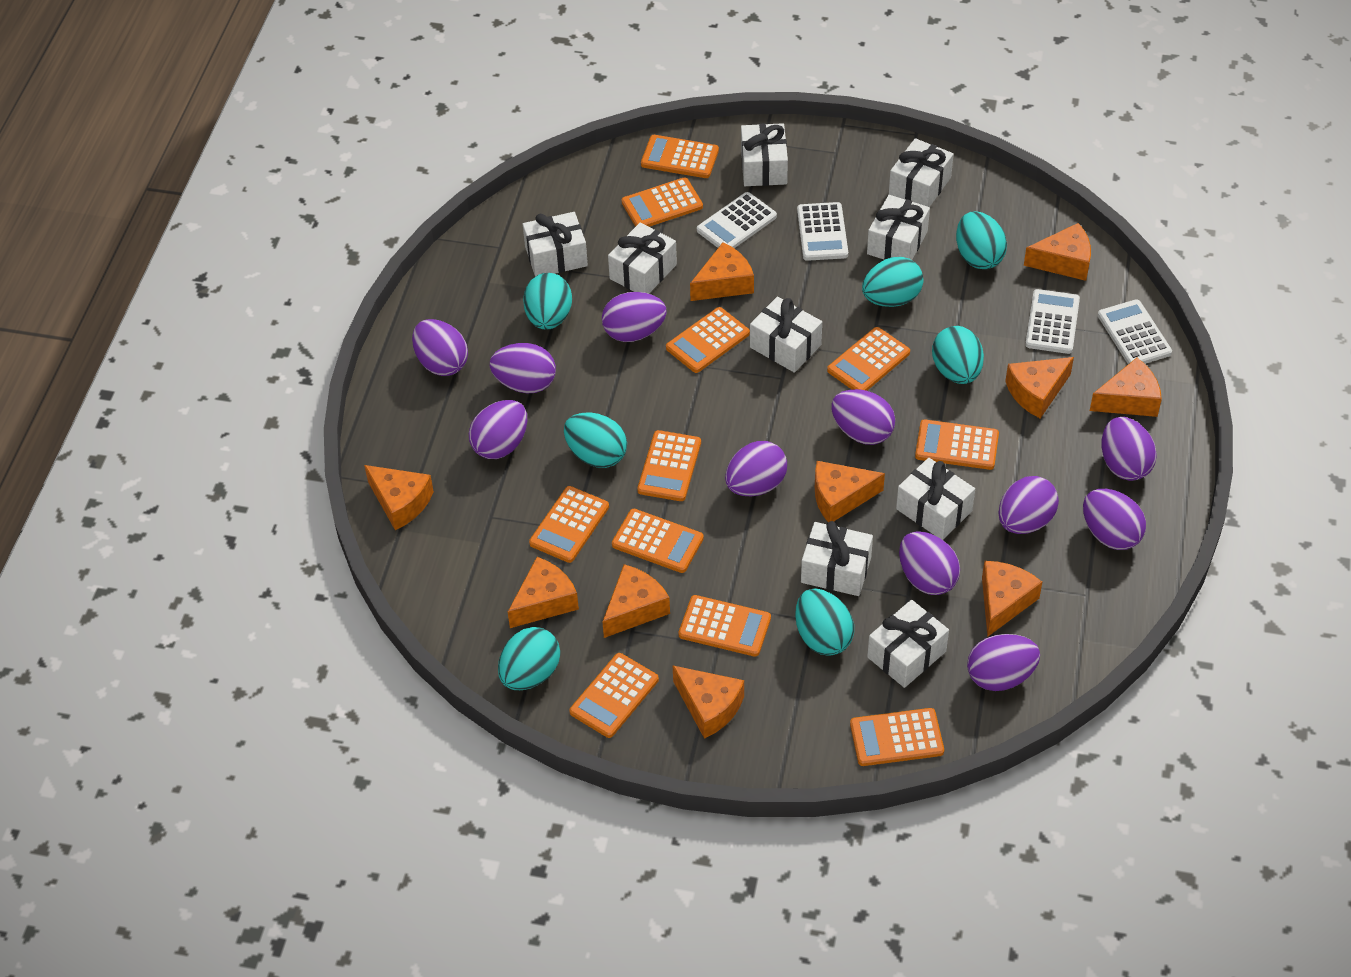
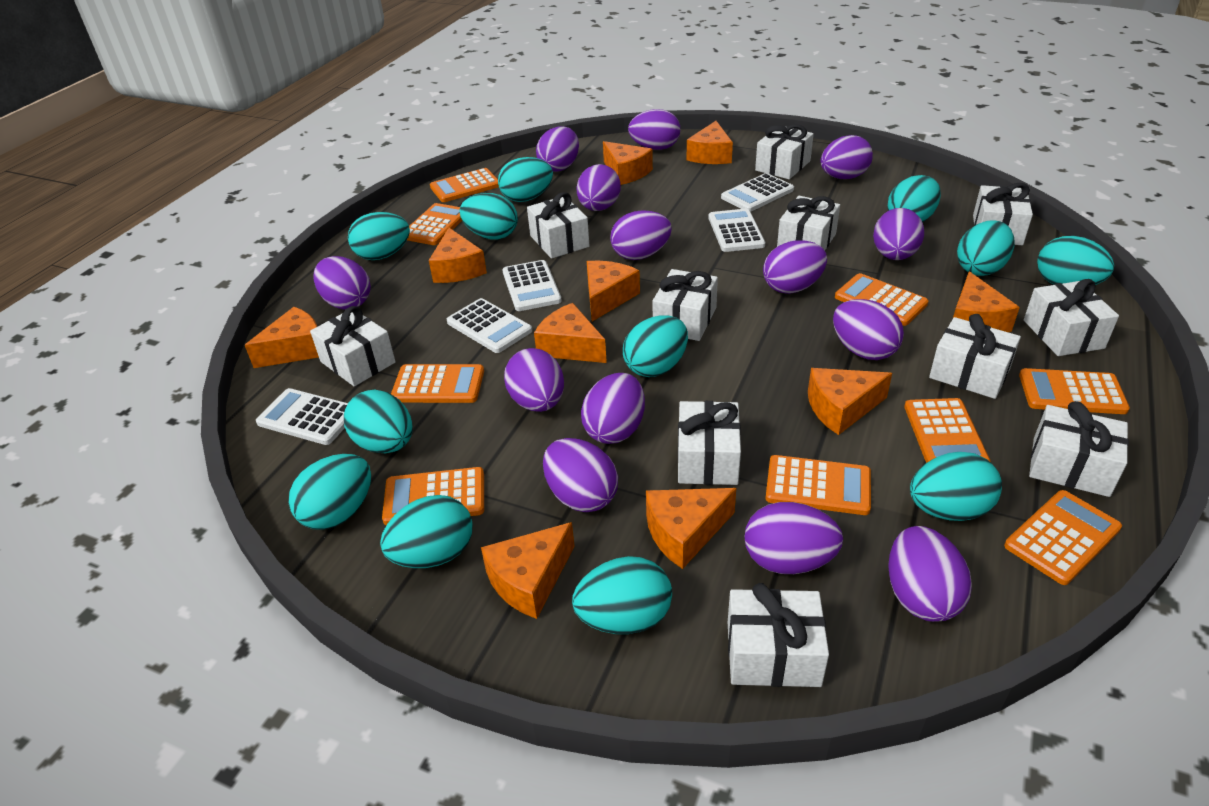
orange calculator: 11 -> 9
purple egg: 11 -> 14
turquoise egg: 7 -> 12
white calculator: 4 -> 5
white gift: 9 -> 11

